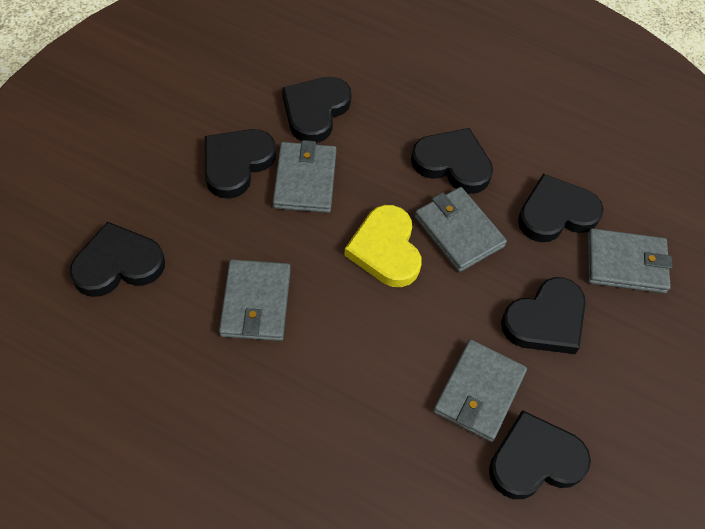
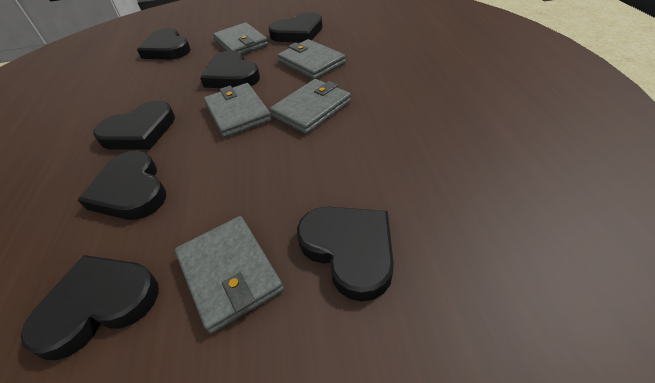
yellow heart: 1 -> 0

